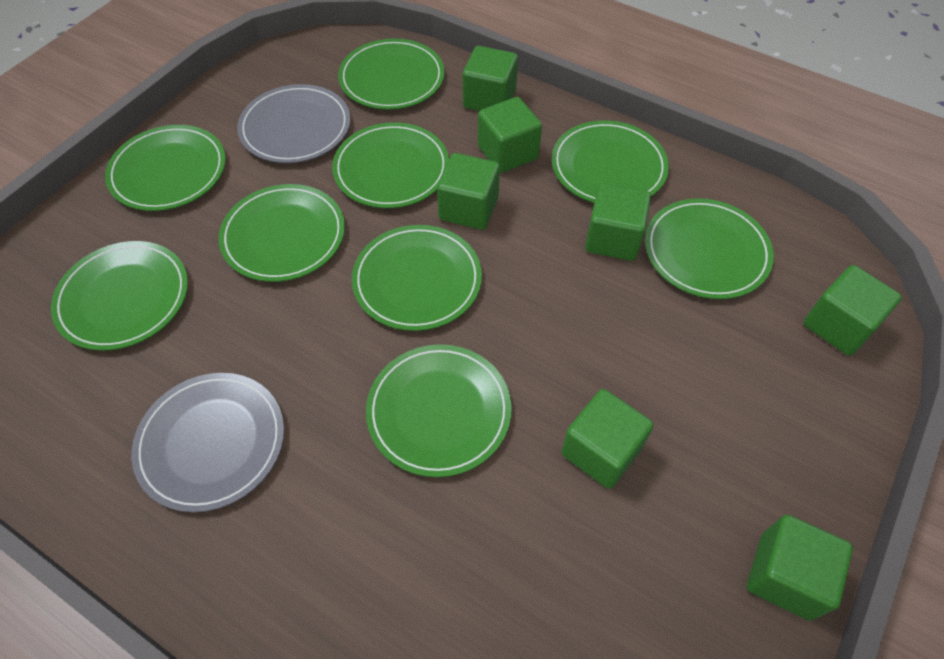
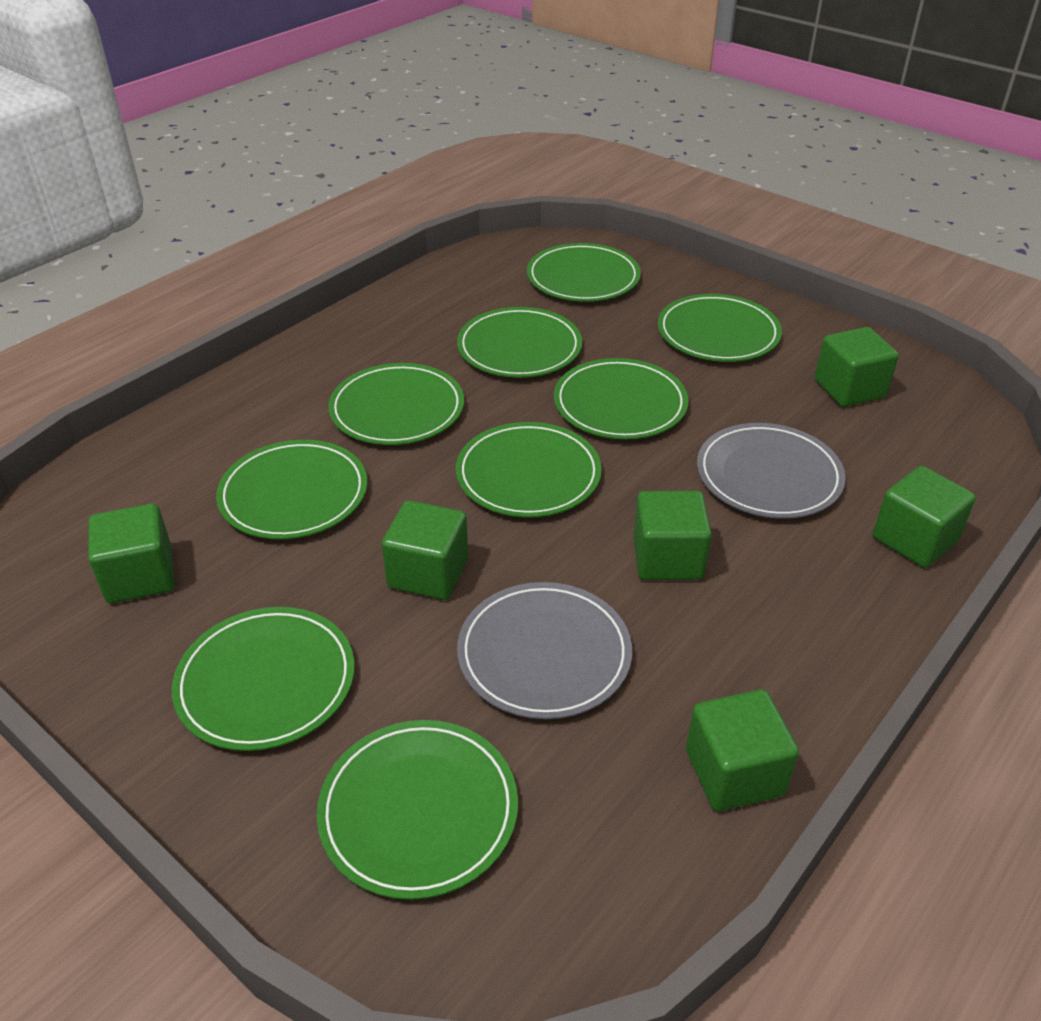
green cube: 7 -> 6

